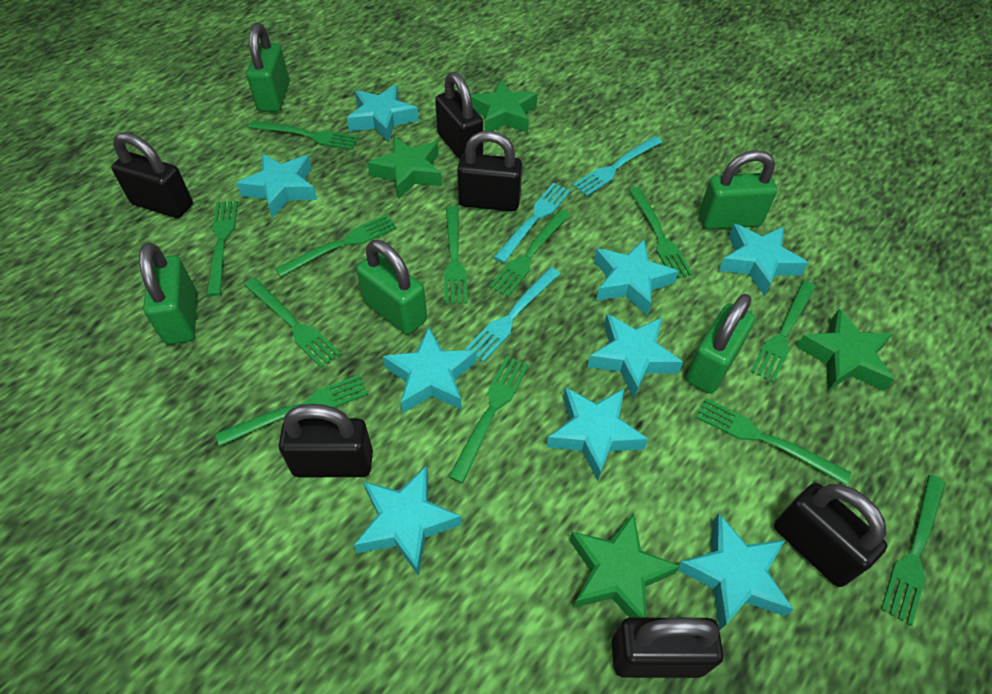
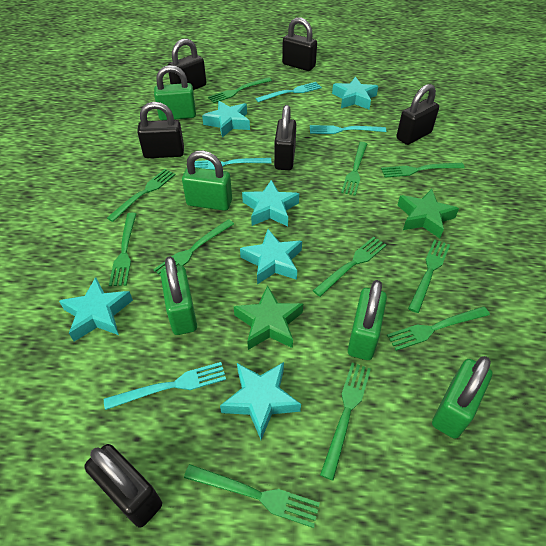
green fork: 12 -> 11
green star: 4 -> 2
turquoise fork: 3 -> 4
turquoise star: 9 -> 6

